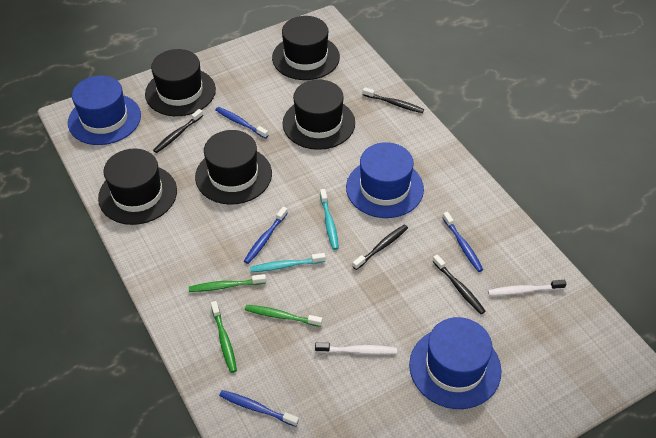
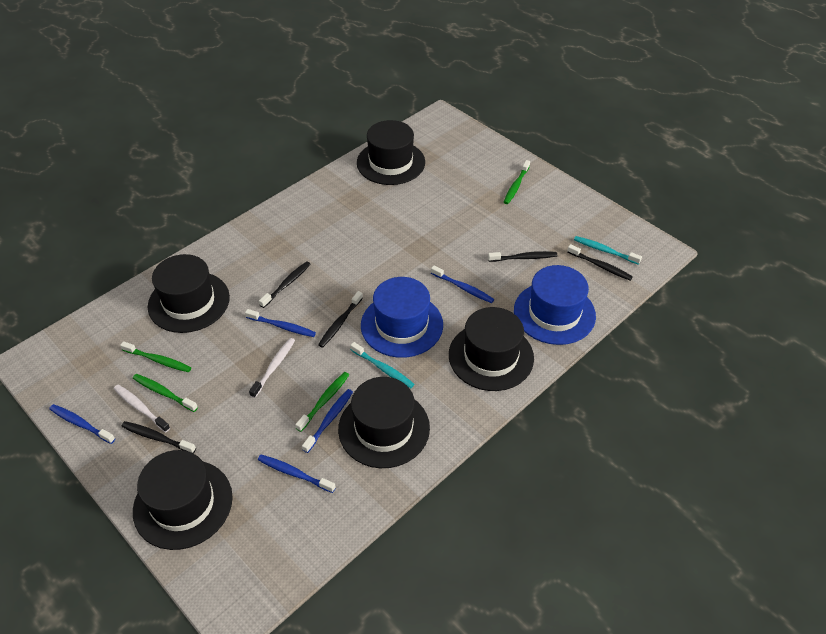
black toothbrush: 4 -> 5
blue hat: 3 -> 2
blue toothbrush: 4 -> 5
green toothbrush: 3 -> 4

